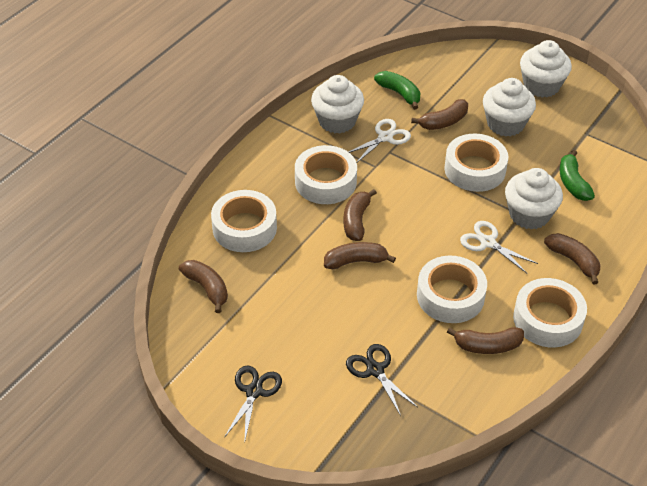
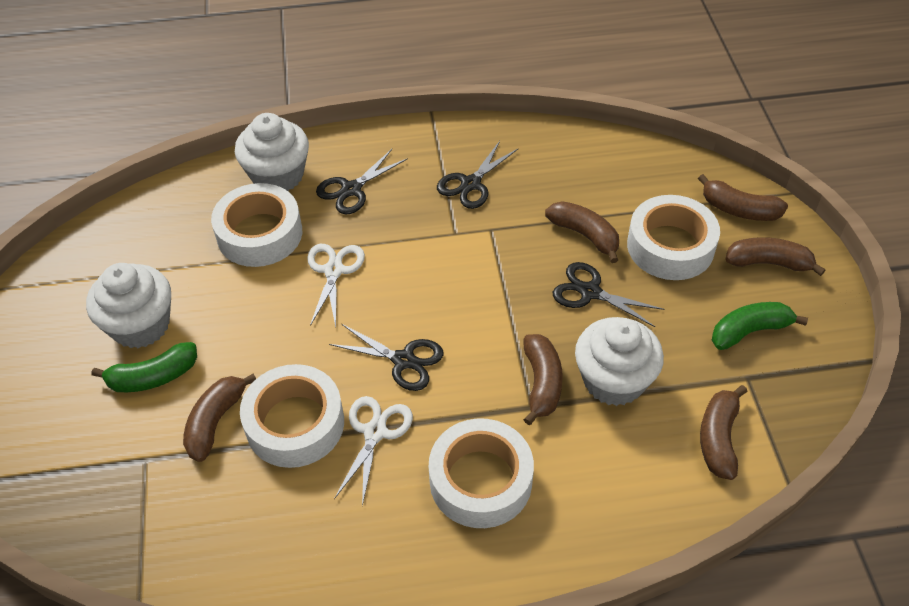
black scissors: 2 -> 4
white cupcake: 4 -> 3
white tape: 5 -> 4

